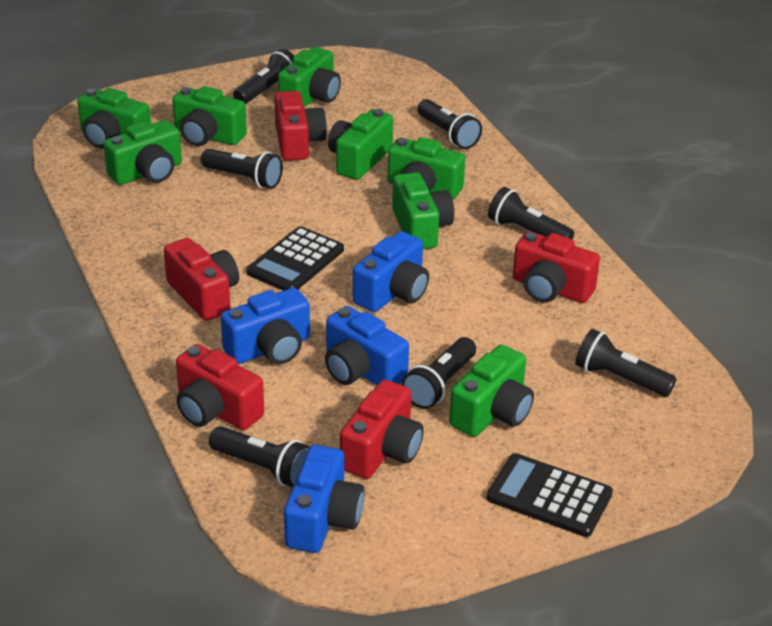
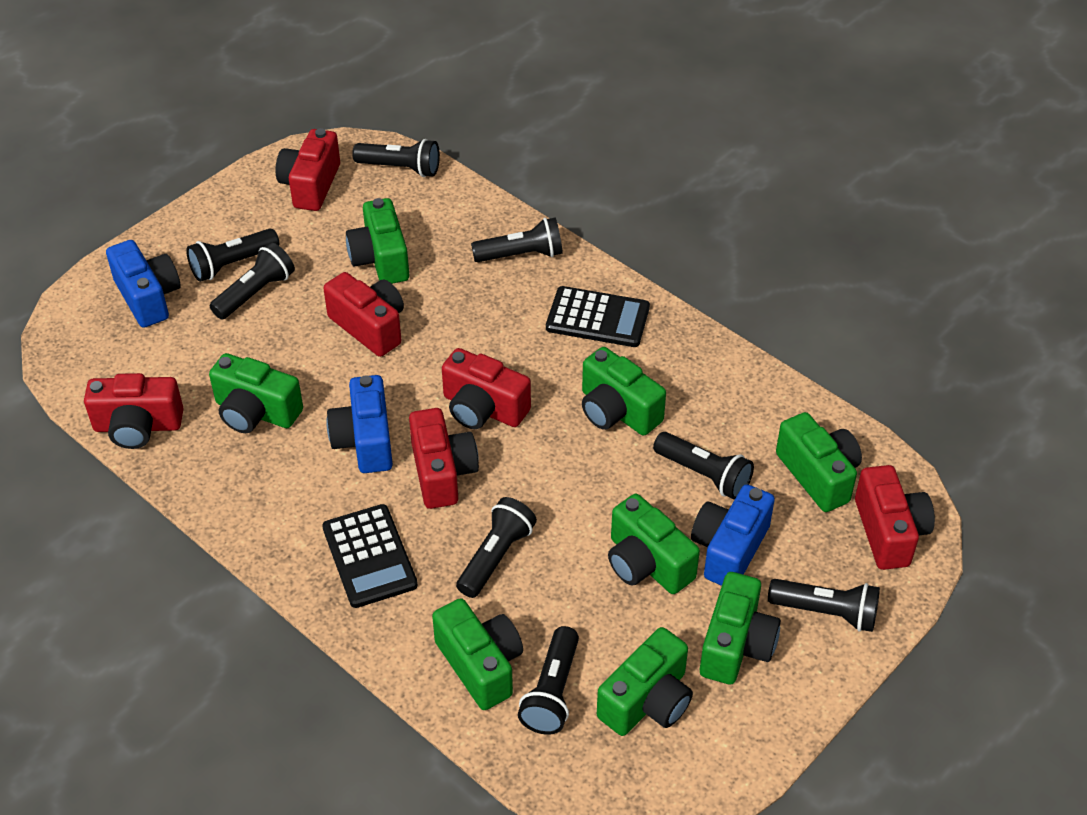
black flashlight: 7 -> 8
blue camera: 4 -> 3
red camera: 5 -> 6

